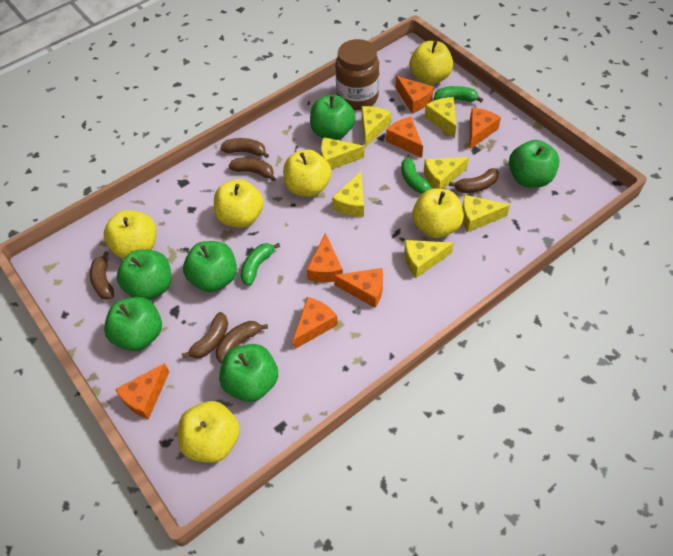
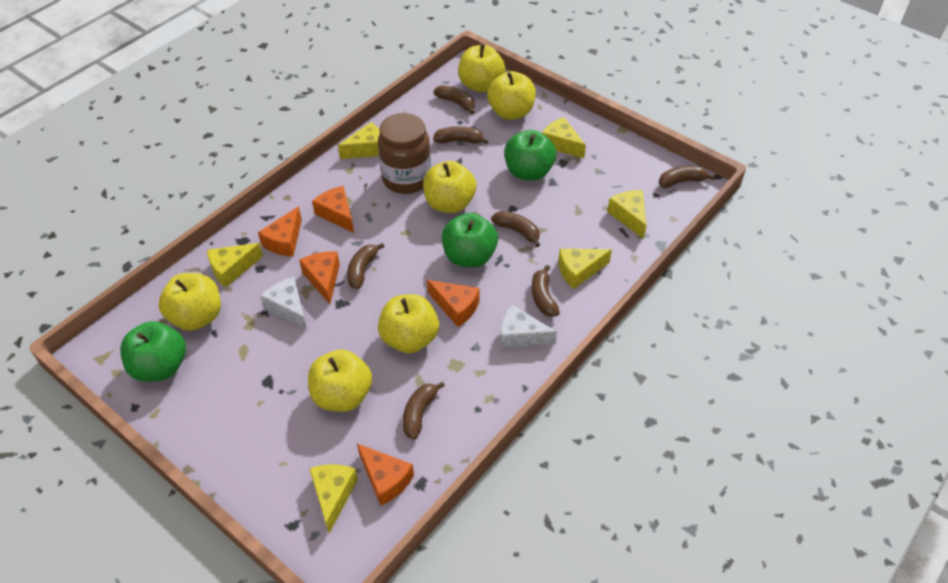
brown banana: 6 -> 7
green apple: 6 -> 3
green banana: 3 -> 0
orange cheese: 7 -> 5
white cheese: 0 -> 2
yellow cheese: 7 -> 6

